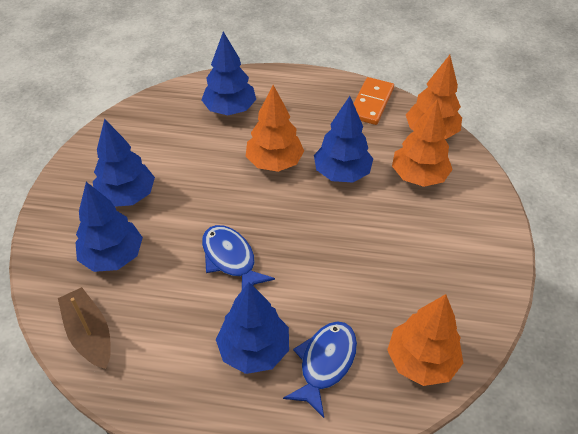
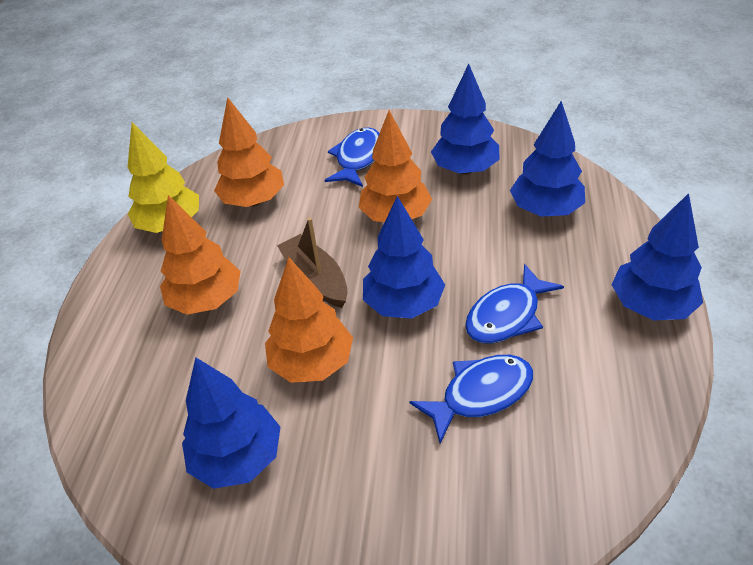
blue fish: 2 -> 3
orange domino: 1 -> 0
yellow tree: 0 -> 1

